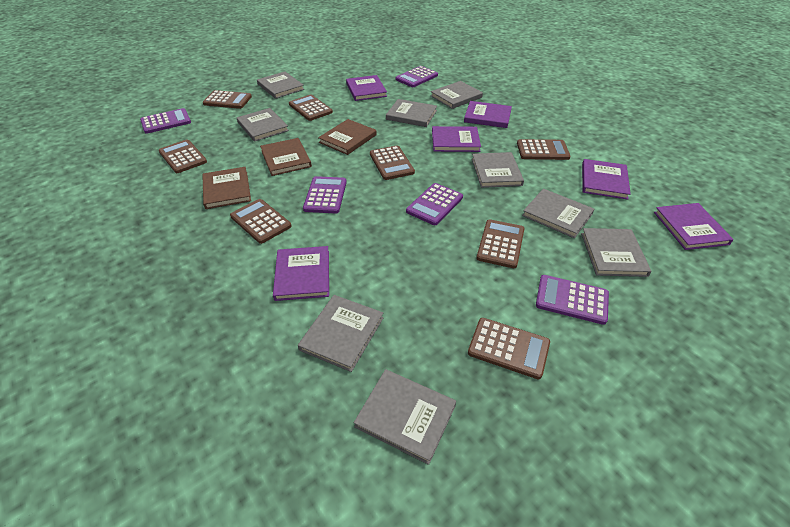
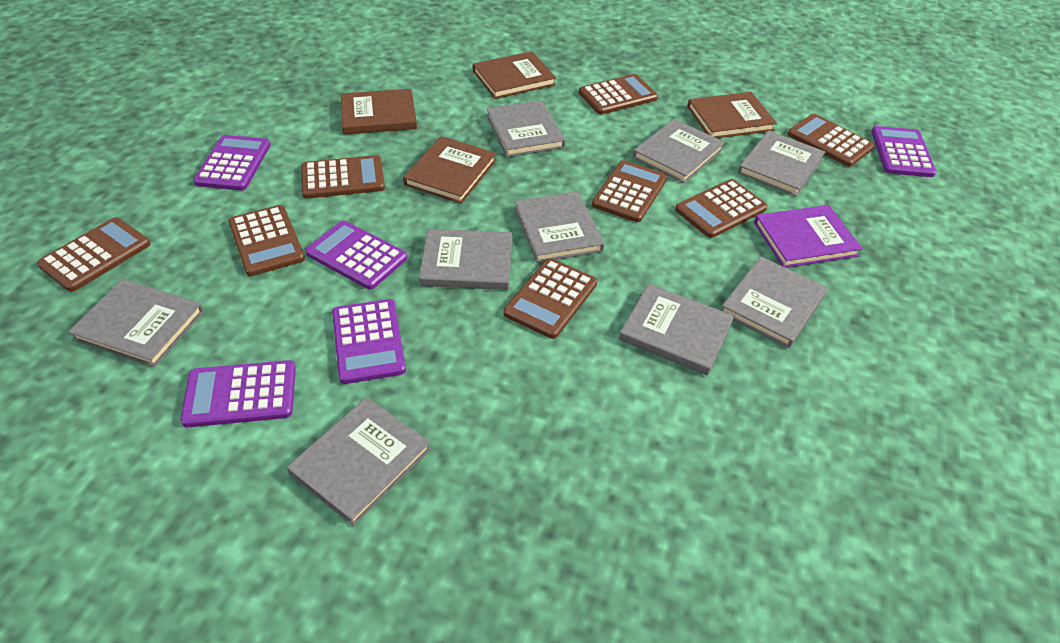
brown book: 3 -> 4
purple book: 6 -> 1

